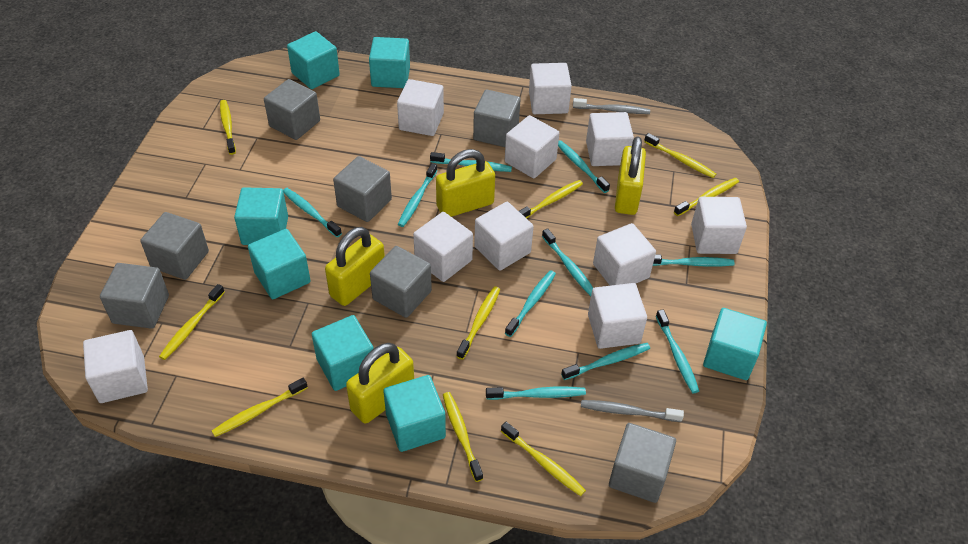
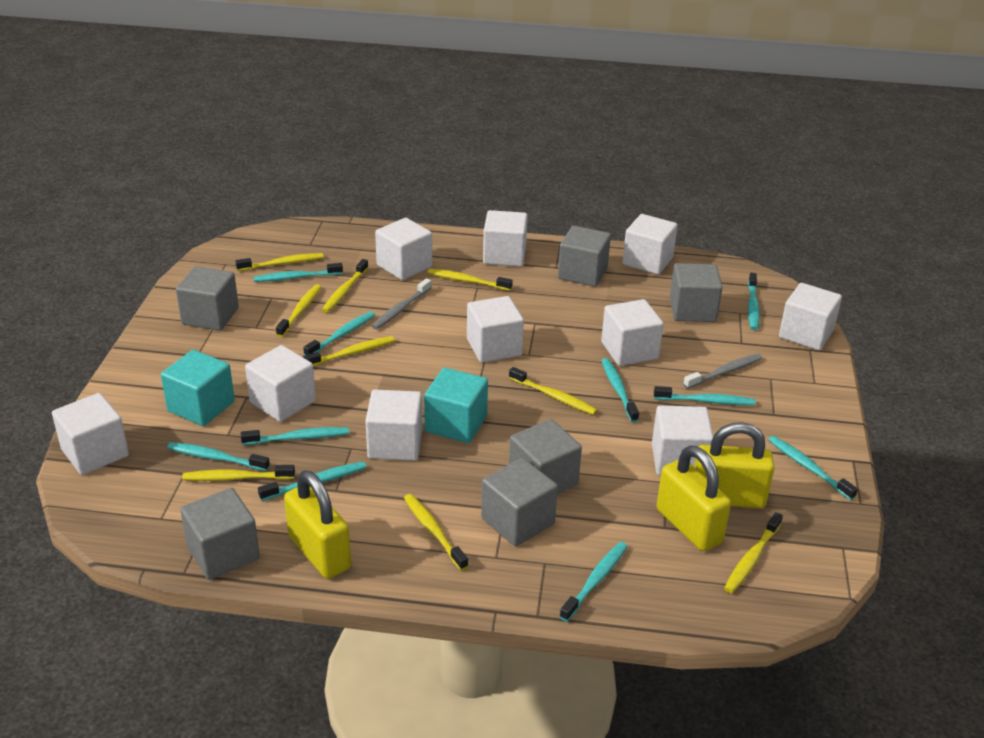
grey cube: 7 -> 6
turquoise cube: 7 -> 2
yellow padlock: 4 -> 3

